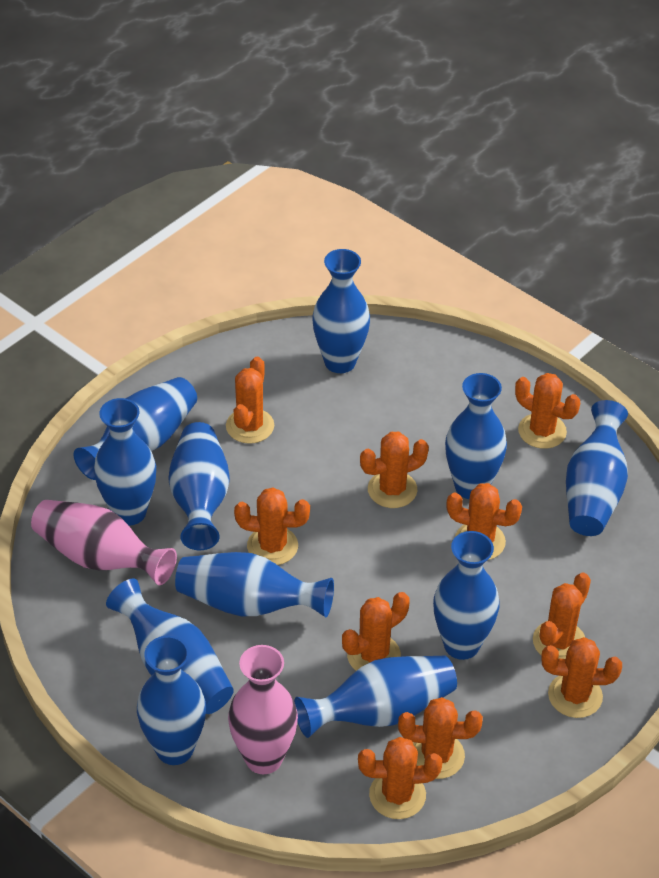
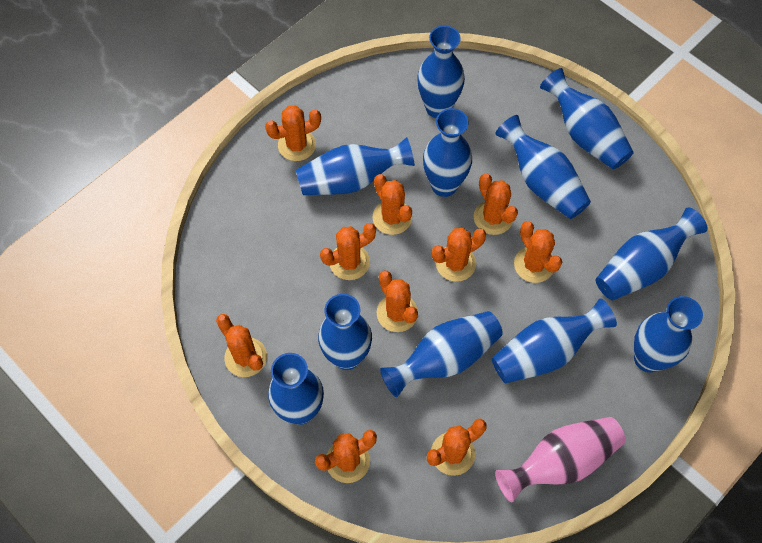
pink vase: 2 -> 1

